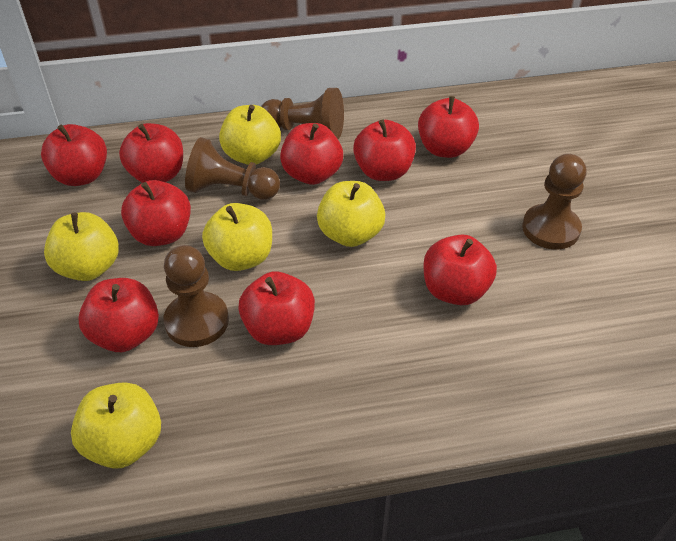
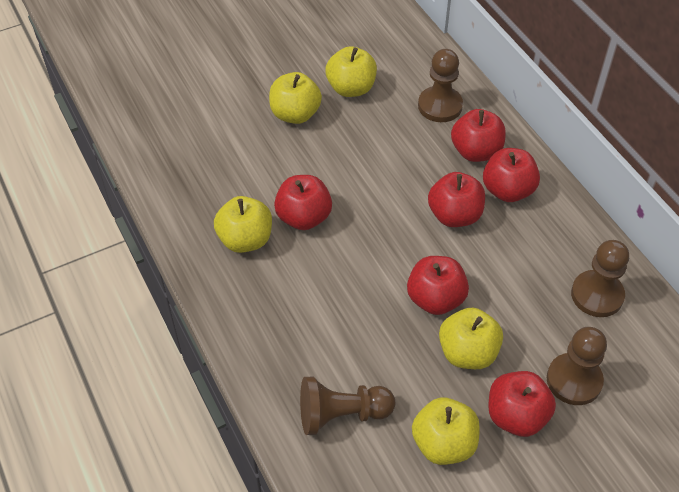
red apple: 9 -> 6

